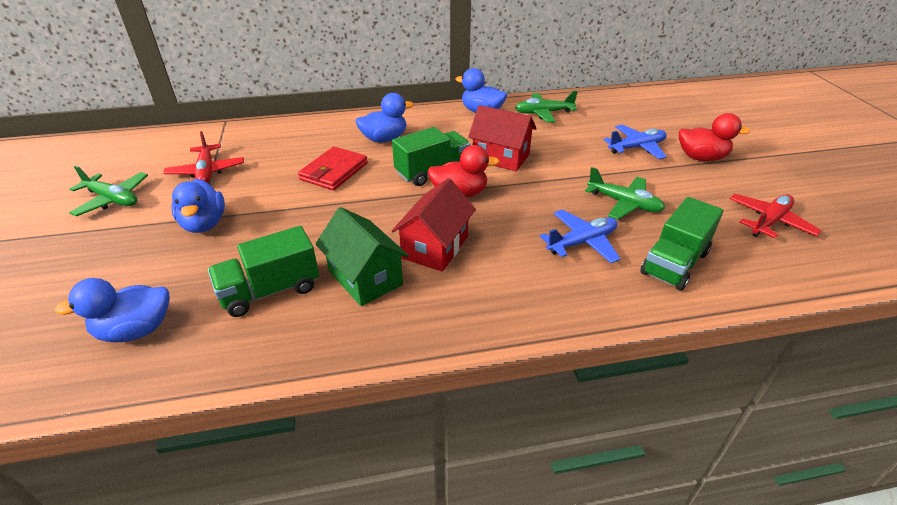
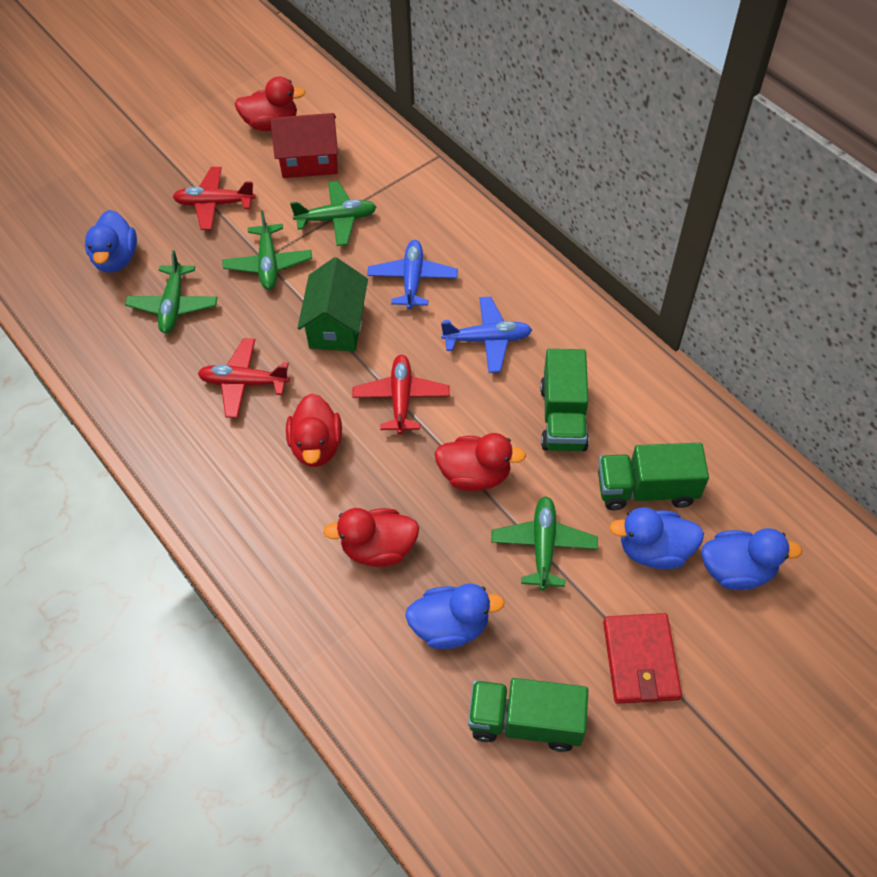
green plane: 3 -> 4
red duck: 2 -> 4
red house: 2 -> 1
red plane: 2 -> 3

